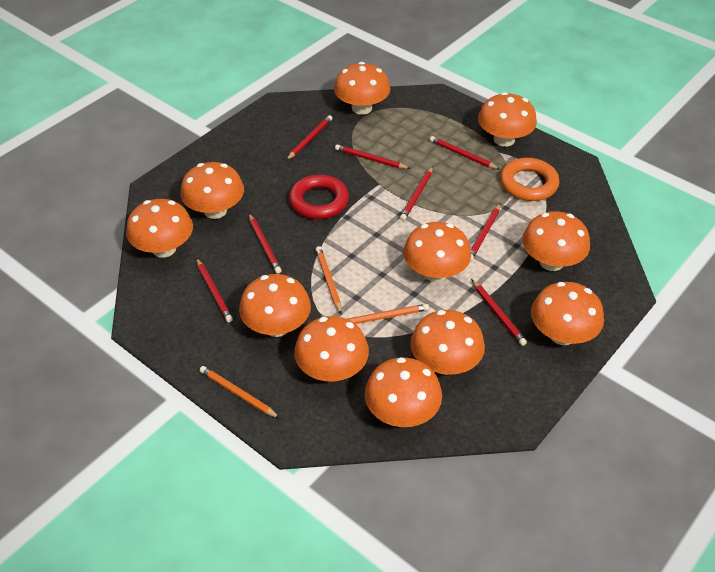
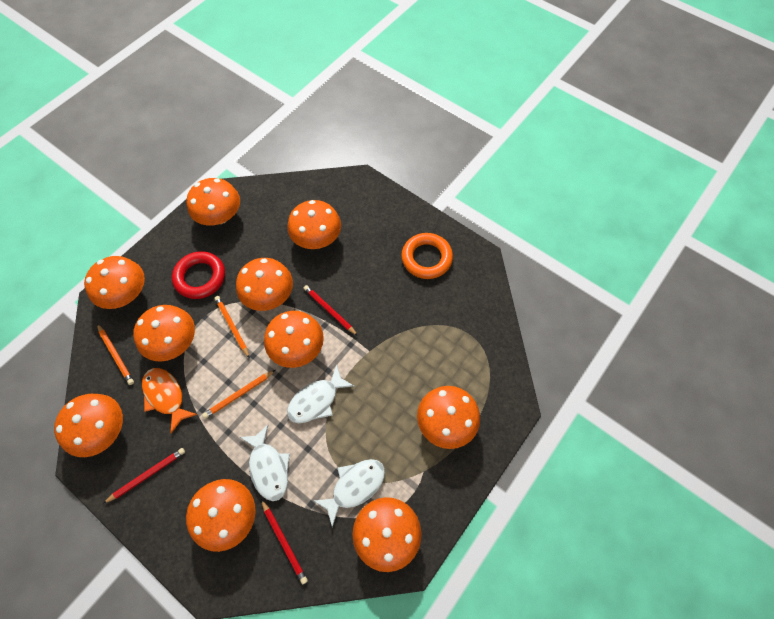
orange fish: 0 -> 1
orange mushroom: 11 -> 10
red pencil: 8 -> 3
white fish: 0 -> 3

